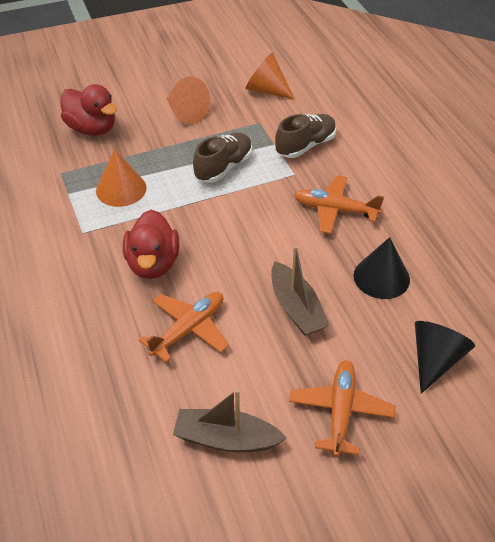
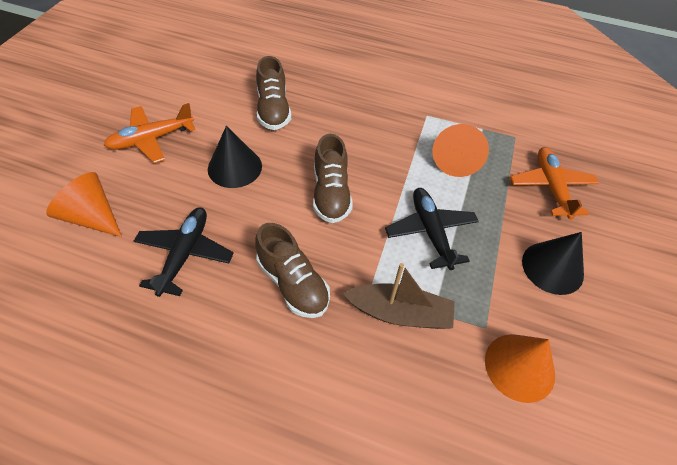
black plane: 0 -> 2
brown boat: 2 -> 1
brown shoe: 2 -> 3
orange plane: 3 -> 2
red duck: 2 -> 0

